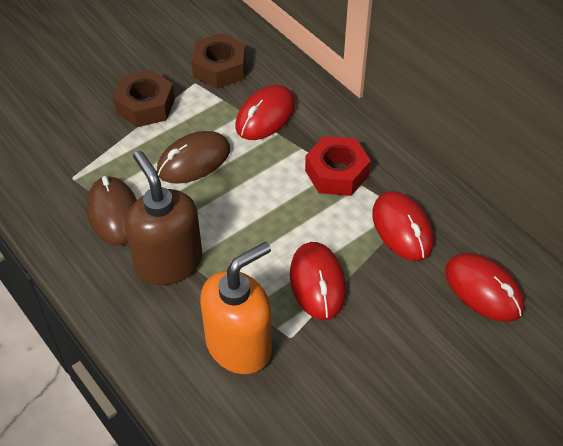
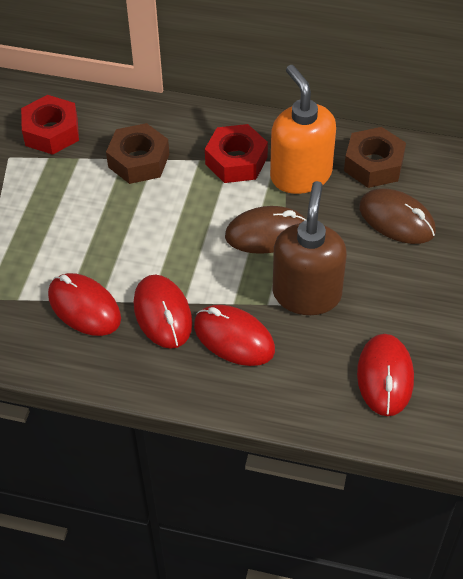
red nut: 1 -> 2

